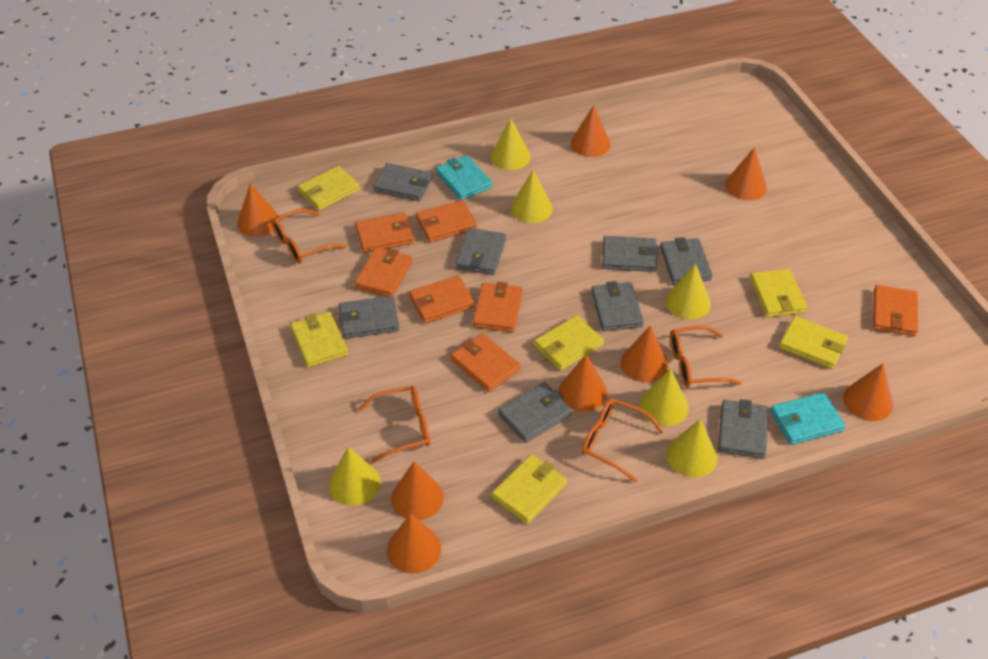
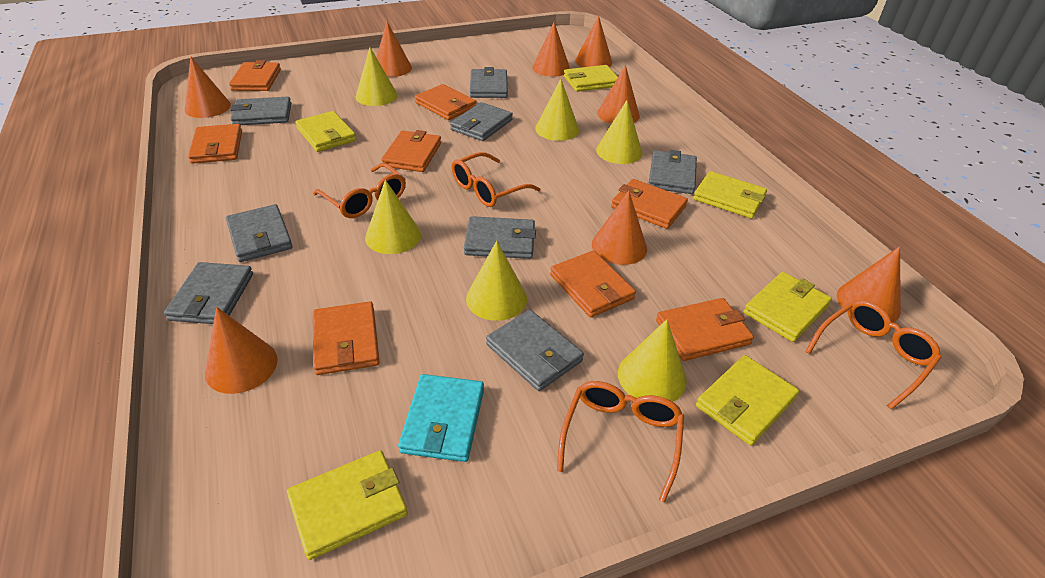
orange wallet: 7 -> 8
turquoise wallet: 2 -> 1

